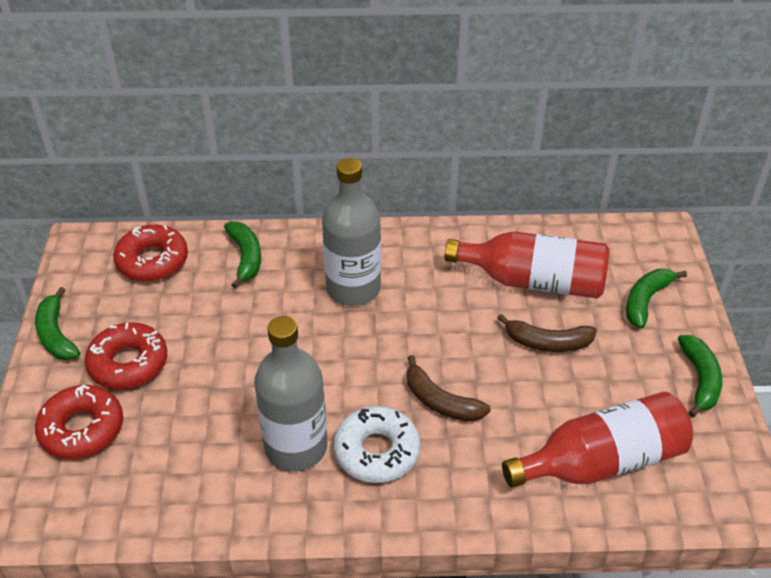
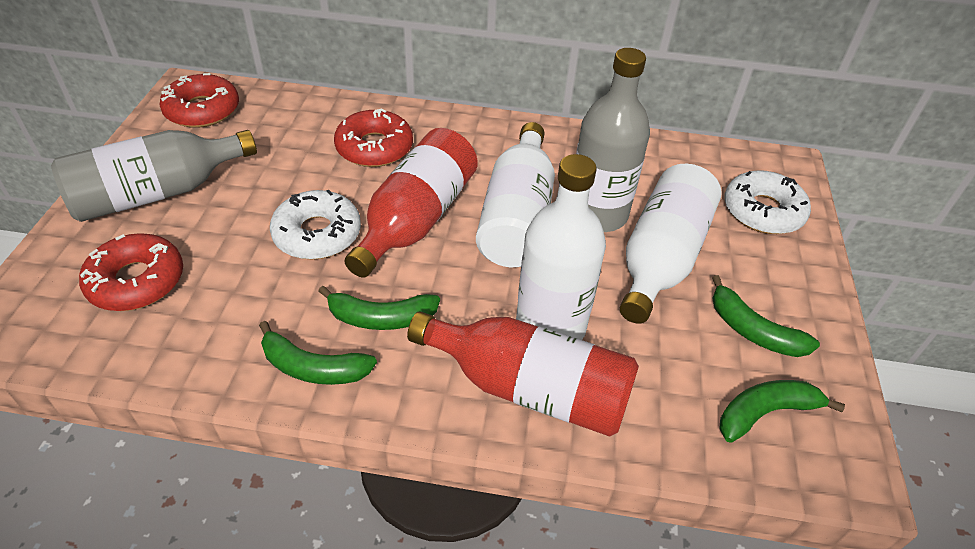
brown banana: 2 -> 0
white bottle: 0 -> 3
white donut: 1 -> 2

